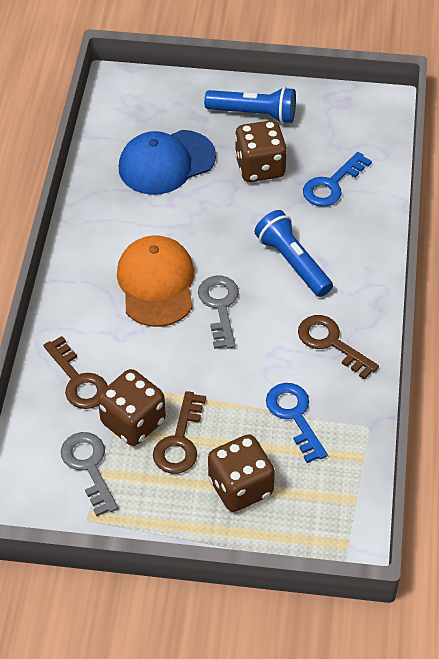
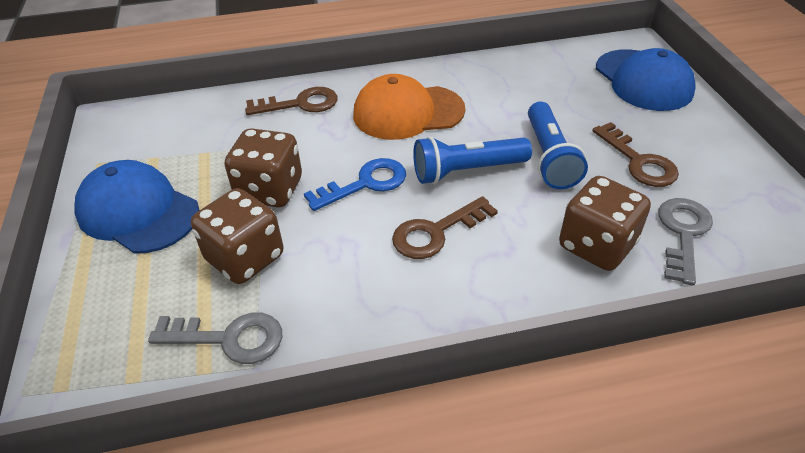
blue cap: 1 -> 2
blue key: 2 -> 1

